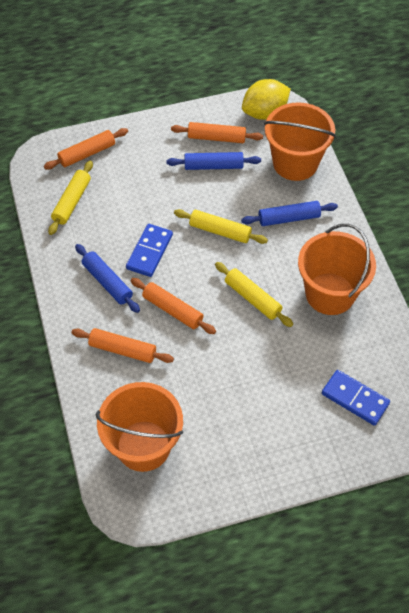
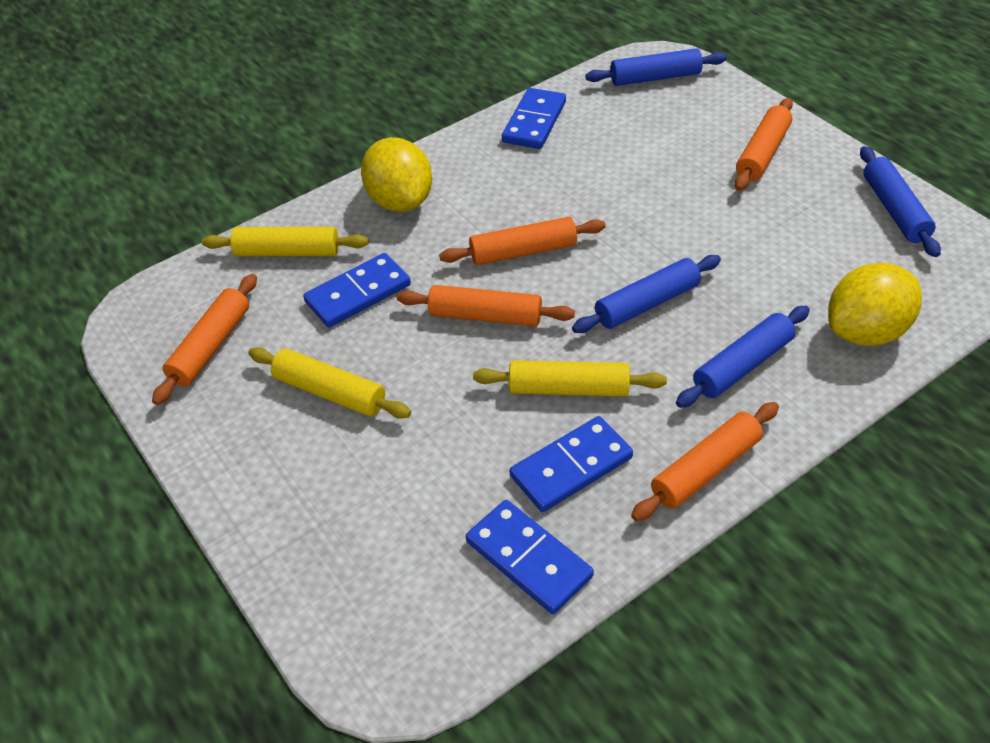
blue domino: 2 -> 4
blue rolling pin: 3 -> 4
orange bucket: 3 -> 0
orange rolling pin: 4 -> 5
yellow lemon: 1 -> 2

